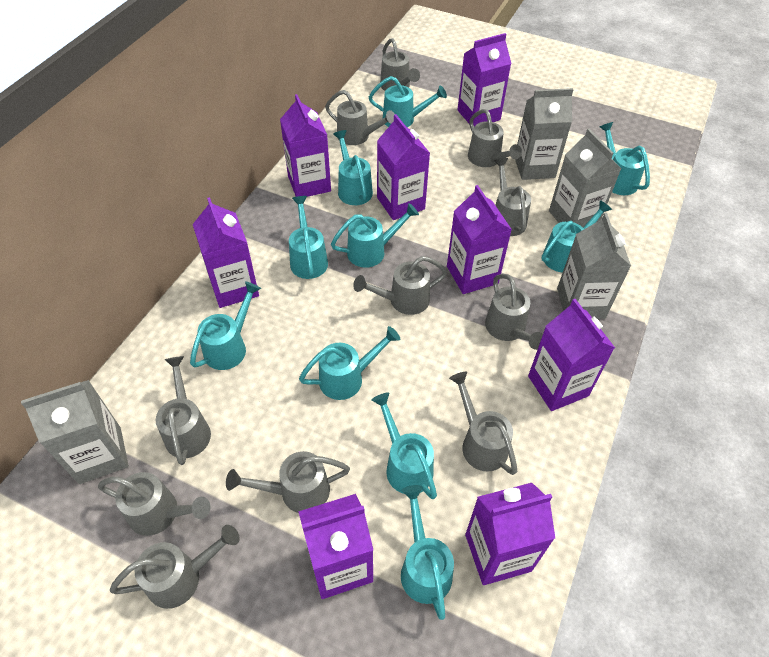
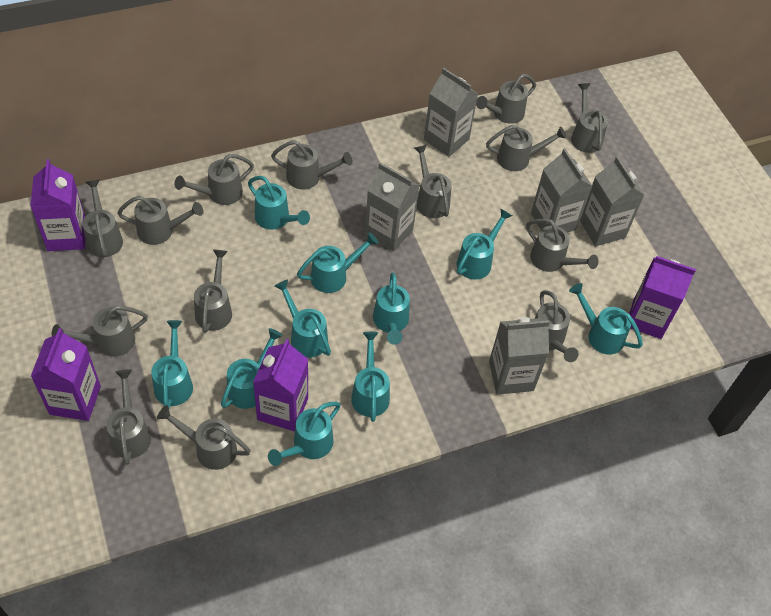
grey carton: 4 -> 5
grey watering can: 11 -> 14
purple carton: 8 -> 4

